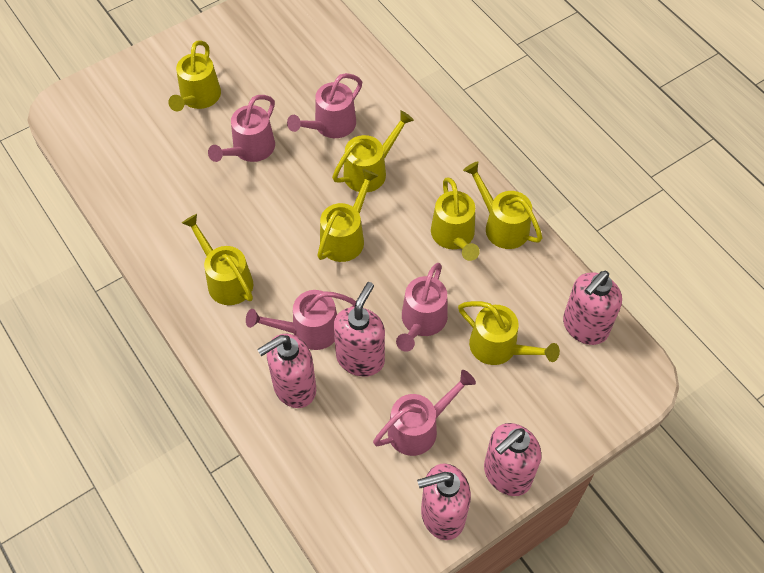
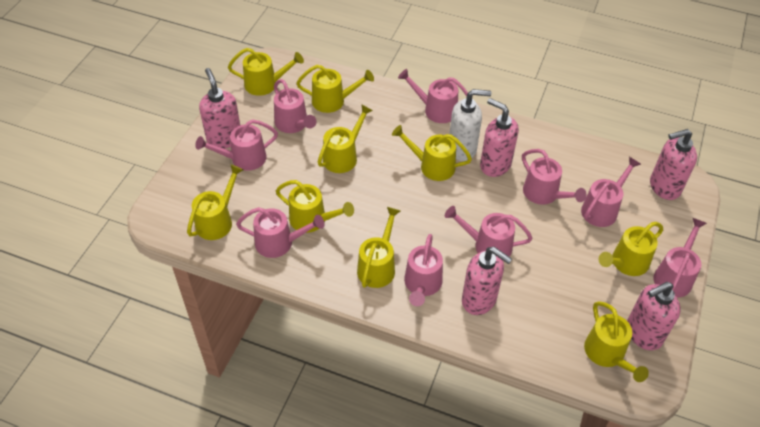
pink watering can: 5 -> 9
white soap dispenser: 0 -> 1
yellow watering can: 7 -> 9

